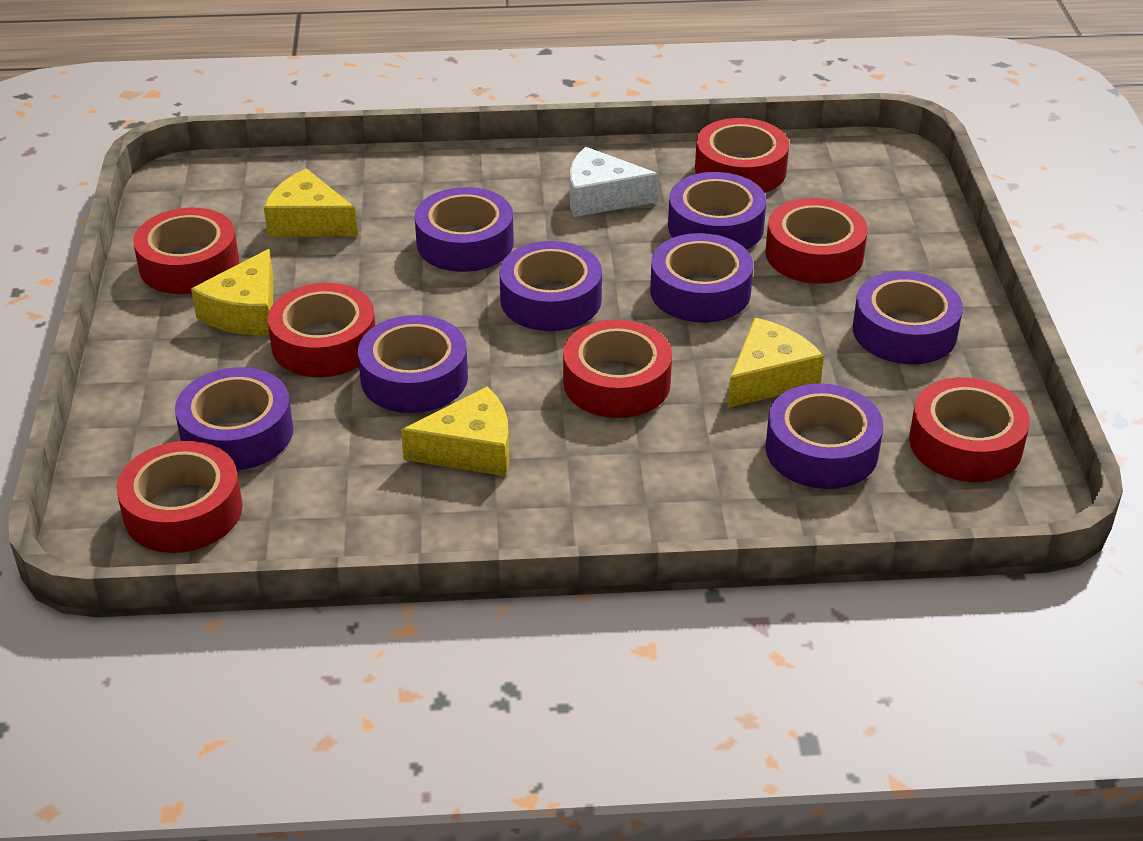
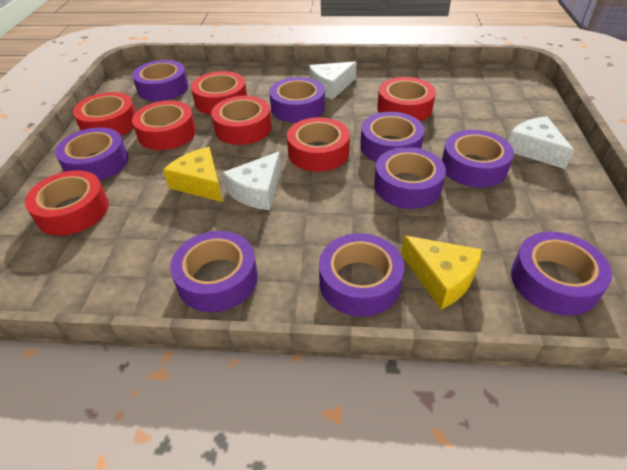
purple tape: 8 -> 9
white cheese: 1 -> 3
yellow cheese: 4 -> 2

